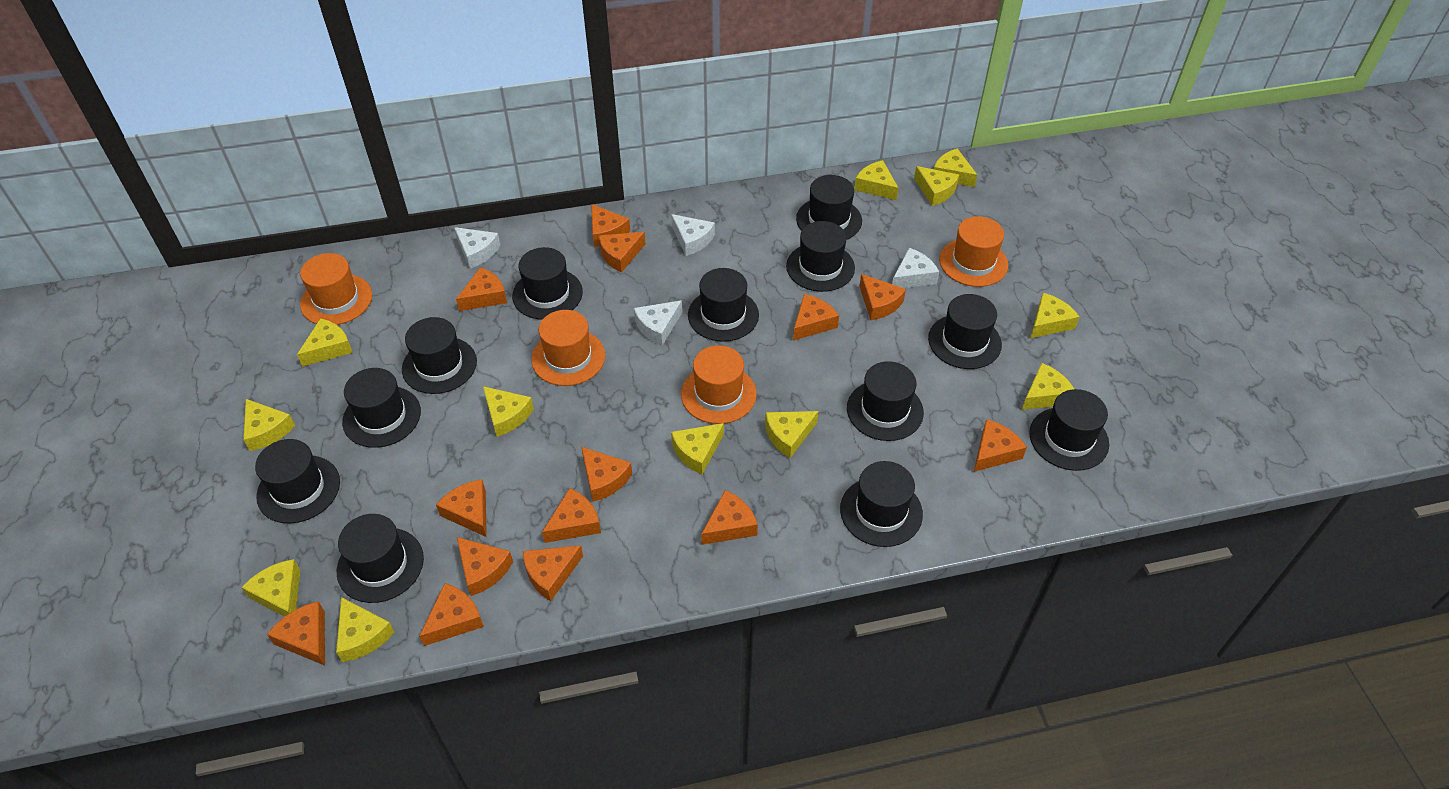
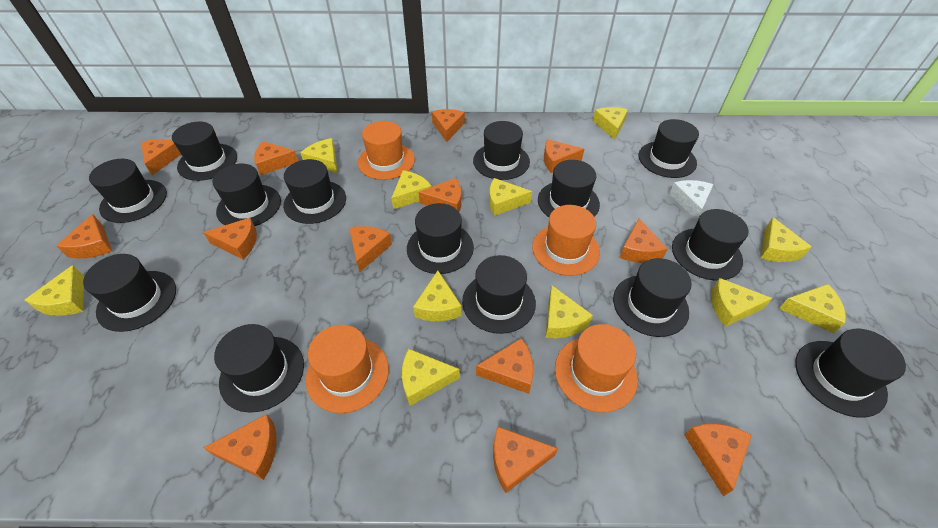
black hat: 12 -> 14
orange cheese: 14 -> 13
white cheese: 4 -> 1
yellow cheese: 12 -> 11

